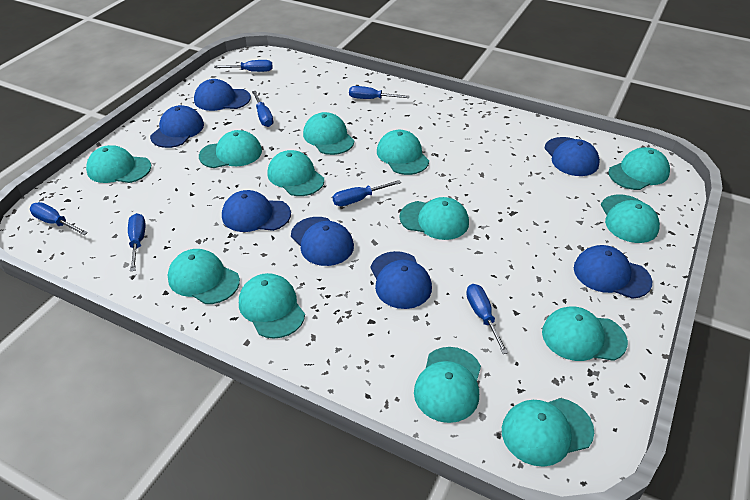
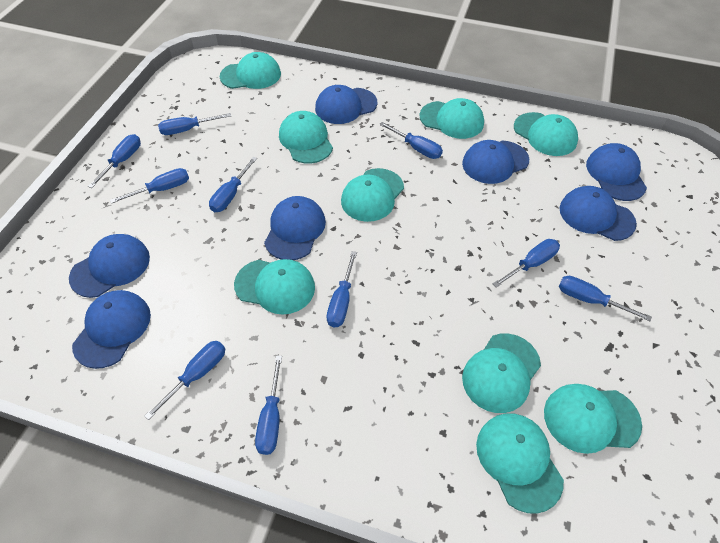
blue screwdriver: 7 -> 10
turquoise cap: 13 -> 9

